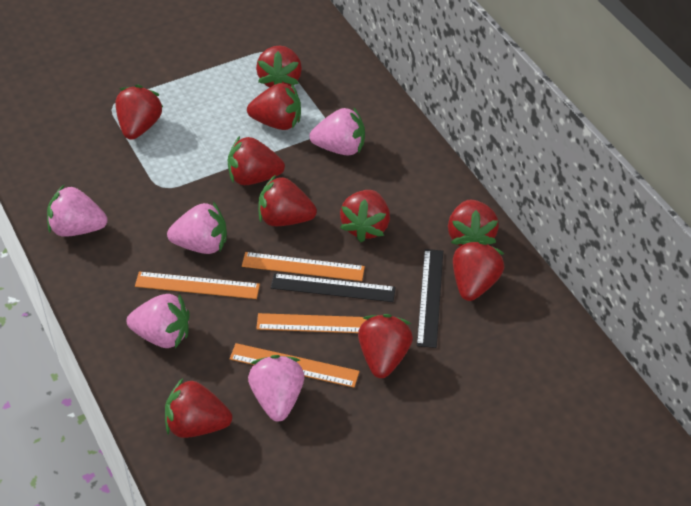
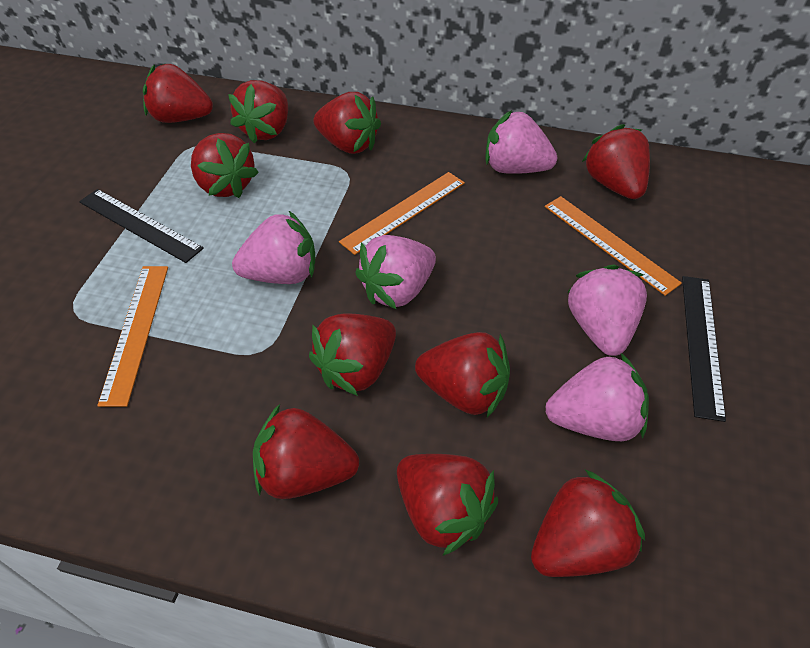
orange ruler: 4 -> 3

